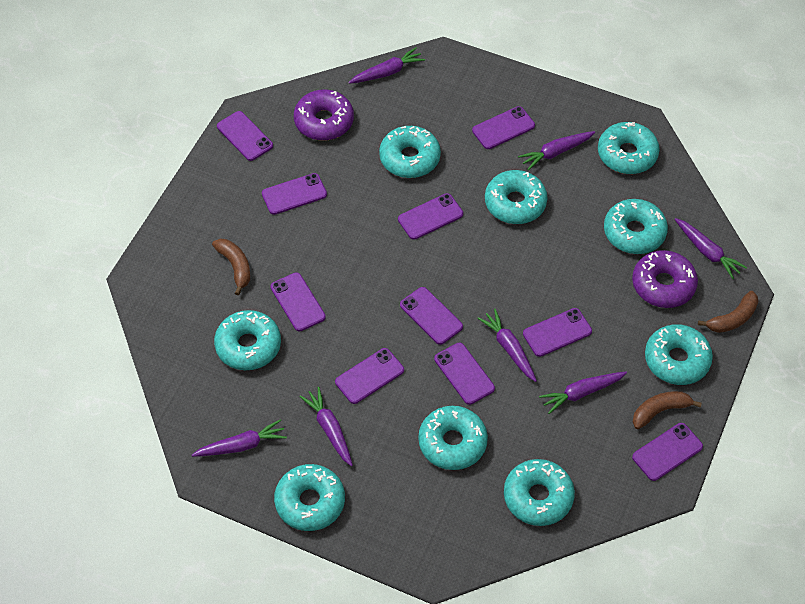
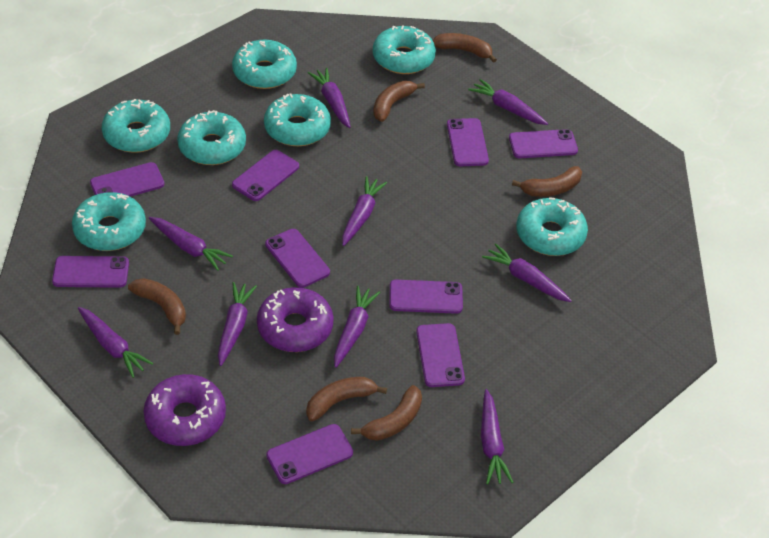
brown banana: 3 -> 6
purple carrot: 7 -> 9
purple phone: 10 -> 9
turquoise donut: 9 -> 7

